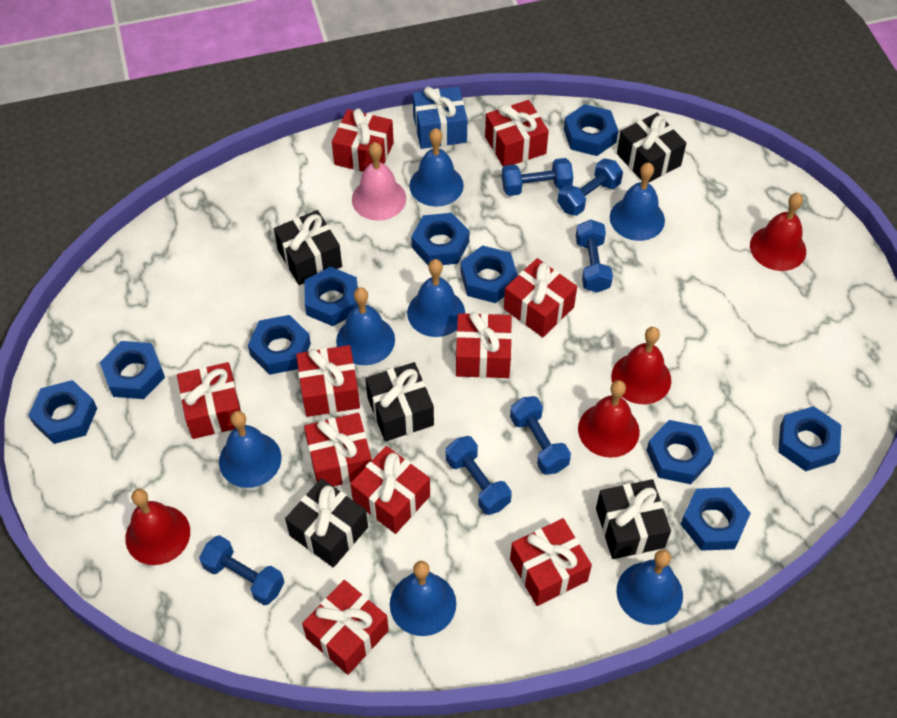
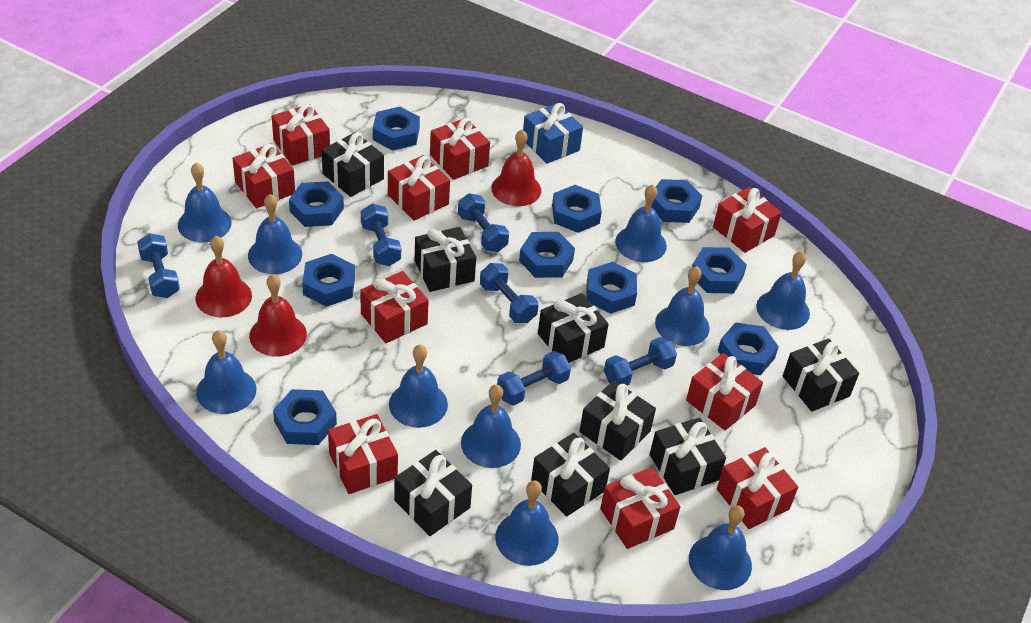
black gift: 5 -> 8
blue bell: 7 -> 10
pink bell: 1 -> 0
red bell: 4 -> 3

